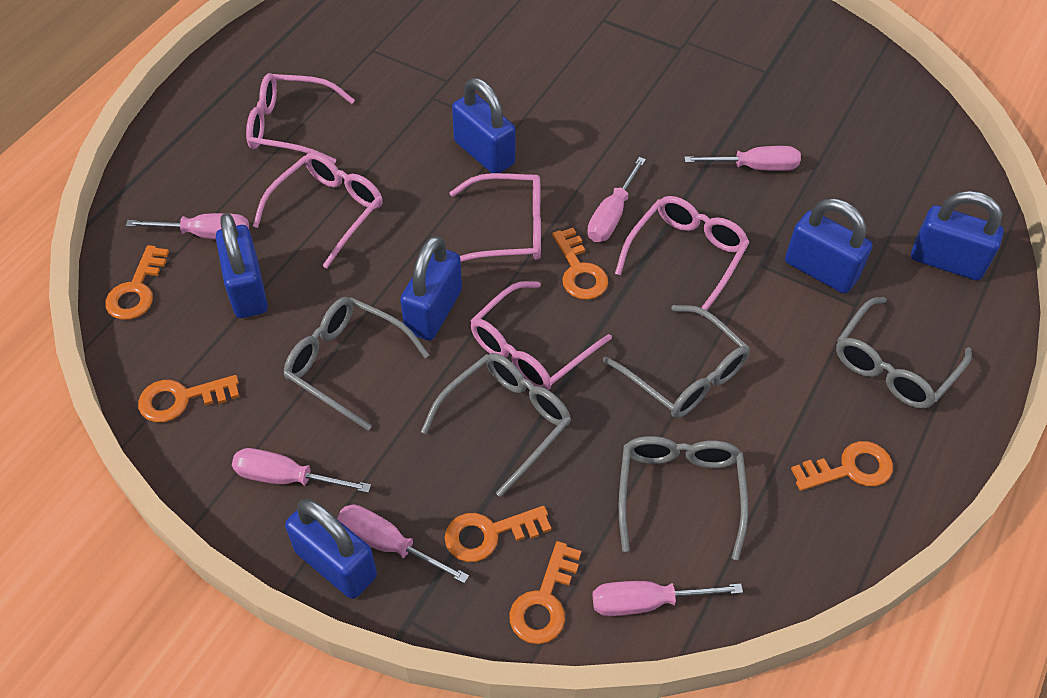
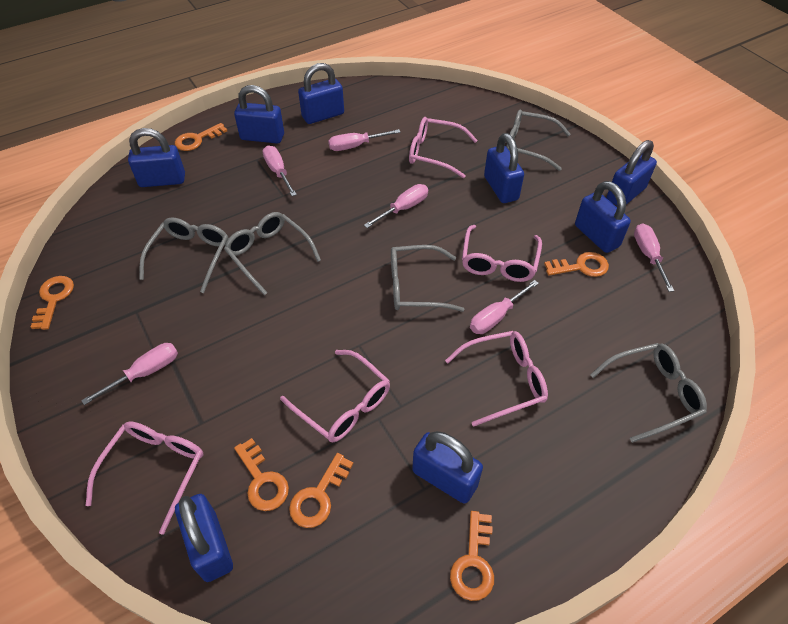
blue padlock: 6 -> 8

